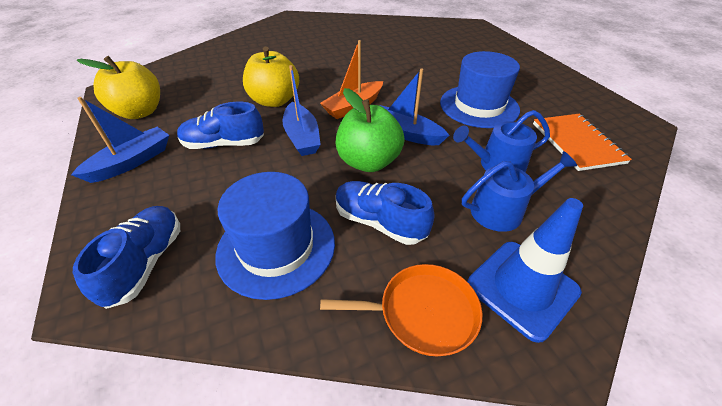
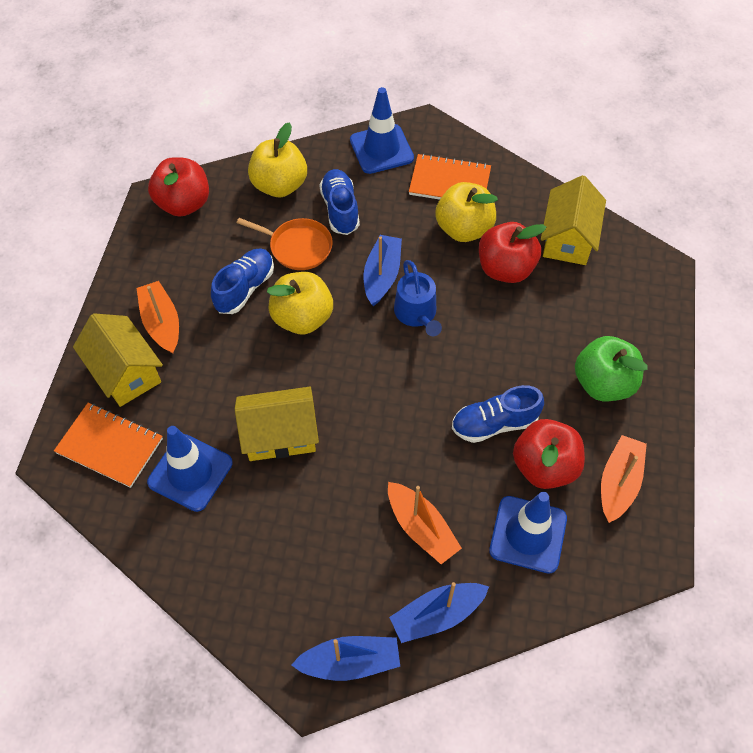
blue hat: 2 -> 0
blue traffic cone: 1 -> 3
blue watering can: 2 -> 1
orange boat: 1 -> 3
orange notebook: 1 -> 2
red apple: 0 -> 3
yellow apple: 2 -> 3
yellow house: 0 -> 3

